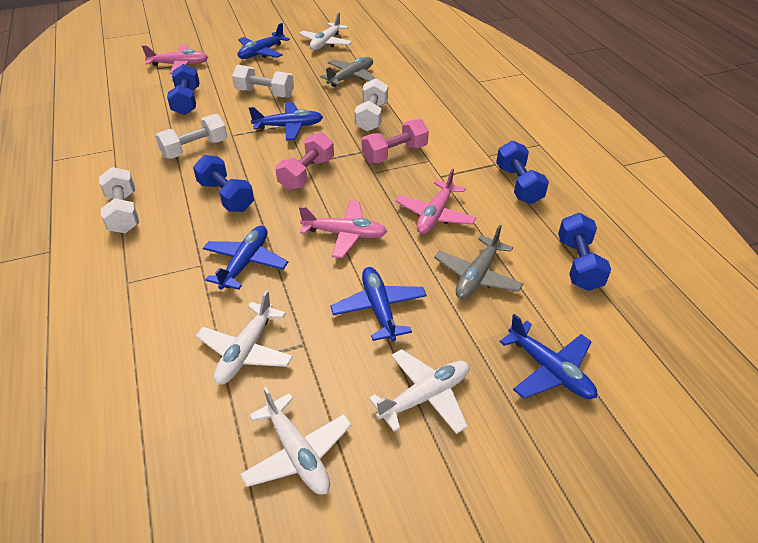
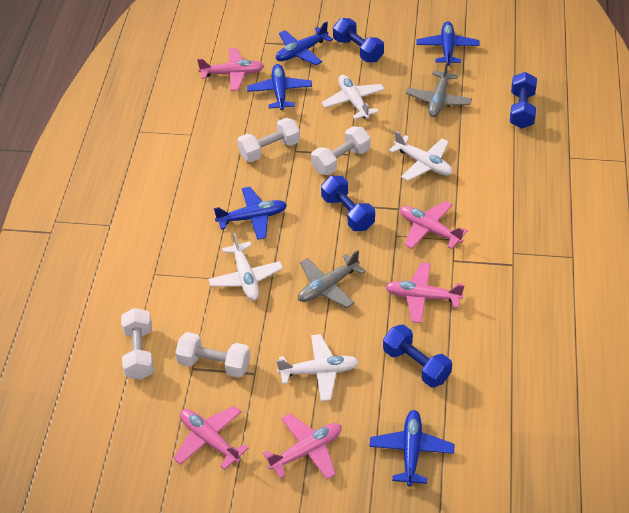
pink dumbbell: 2 -> 0
pink plane: 3 -> 5

